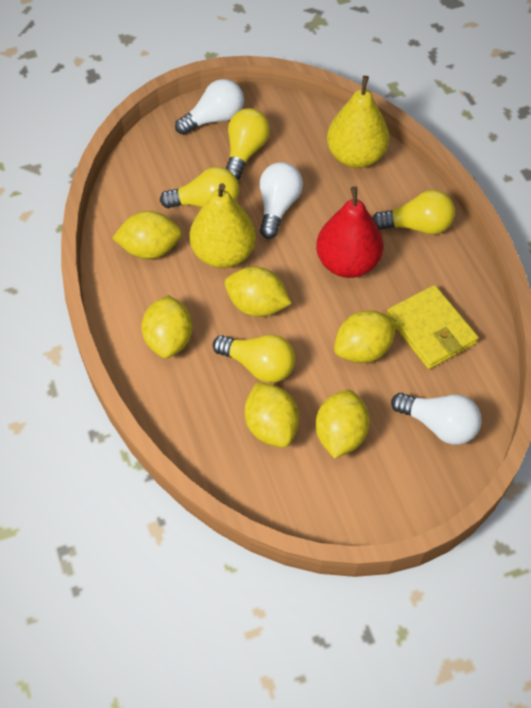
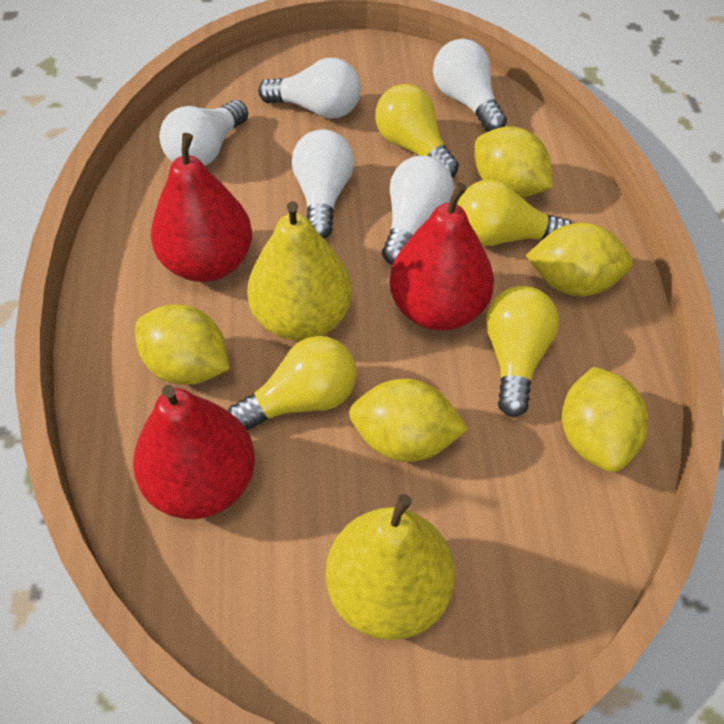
red pear: 1 -> 3
white light bulb: 3 -> 5
yellow lemon: 6 -> 5
yellow wallet: 1 -> 0

